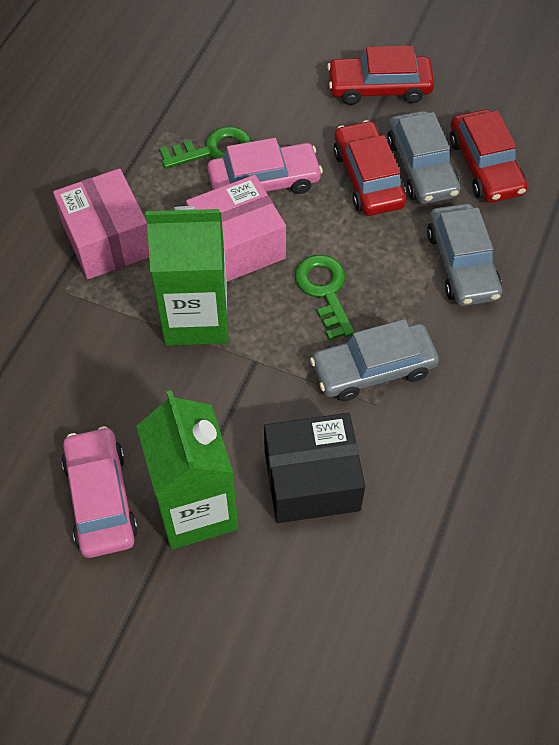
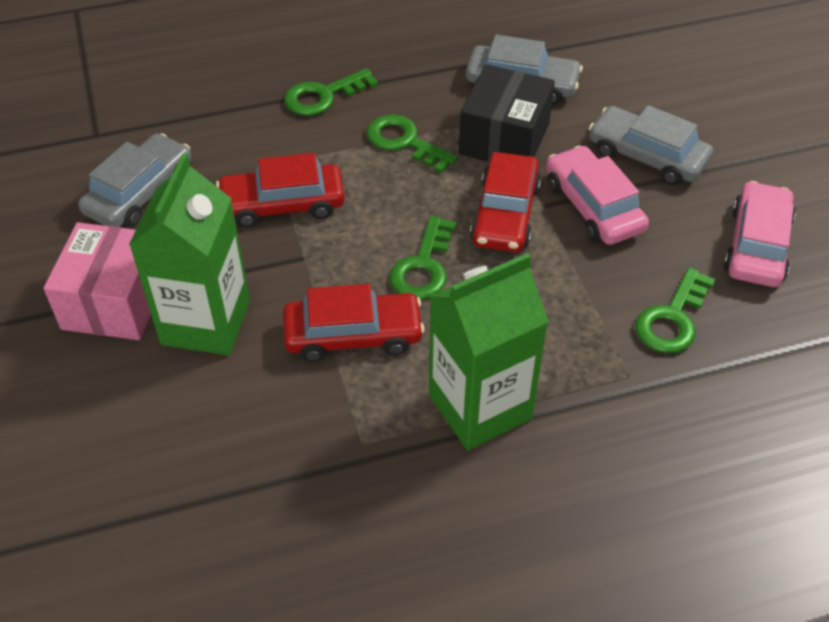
green key: 2 -> 4
pink box: 2 -> 1

